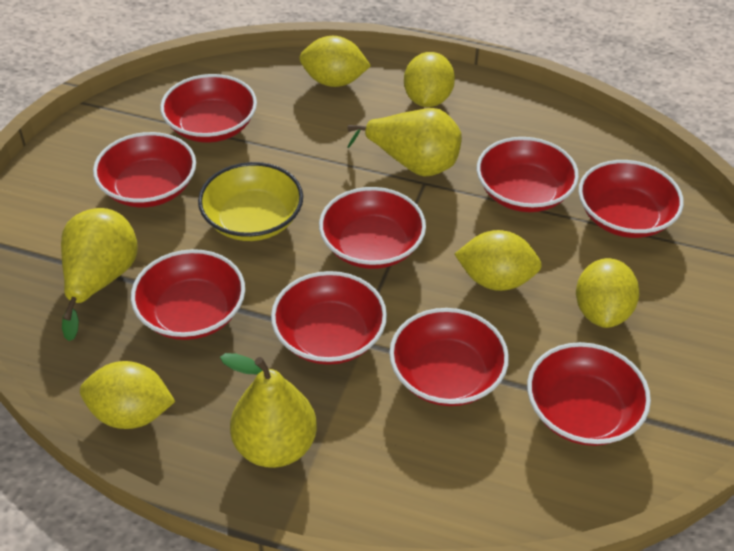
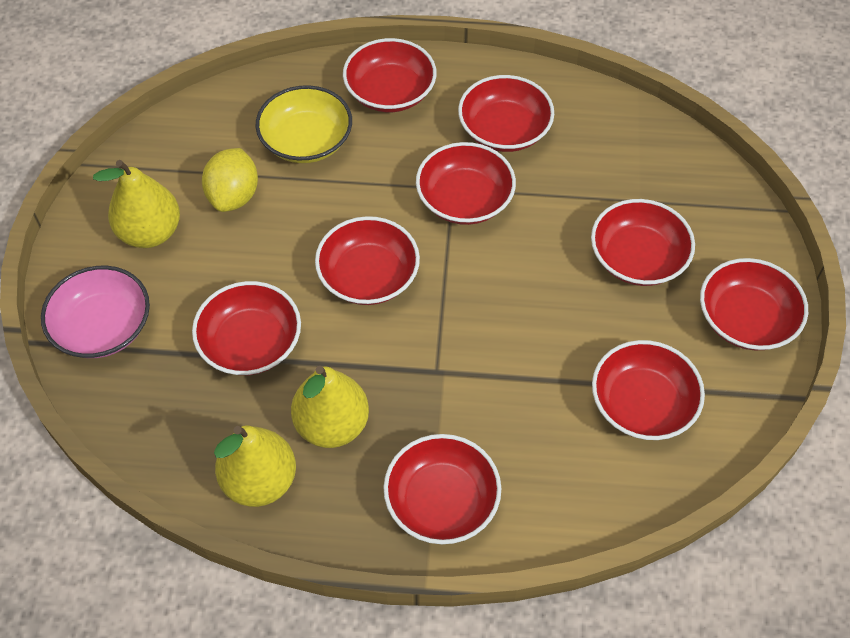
pink bowl: 0 -> 1
yellow lemon: 5 -> 1

